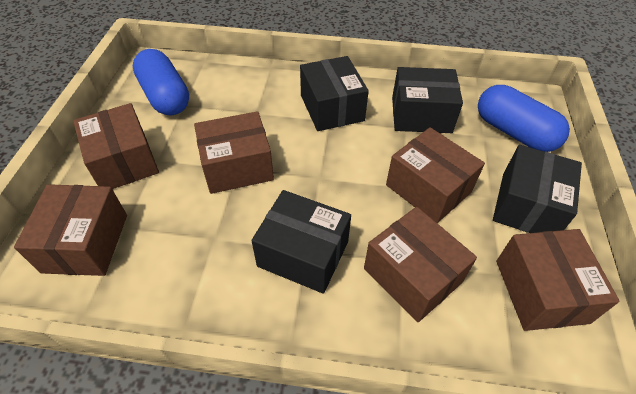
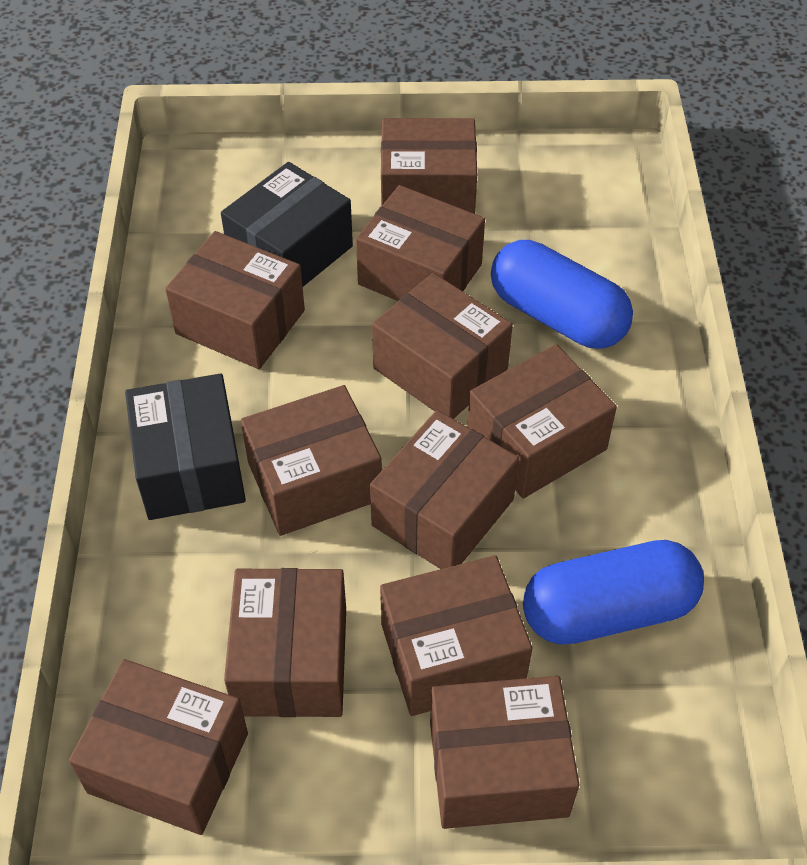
black box: 4 -> 2
brown box: 6 -> 11

